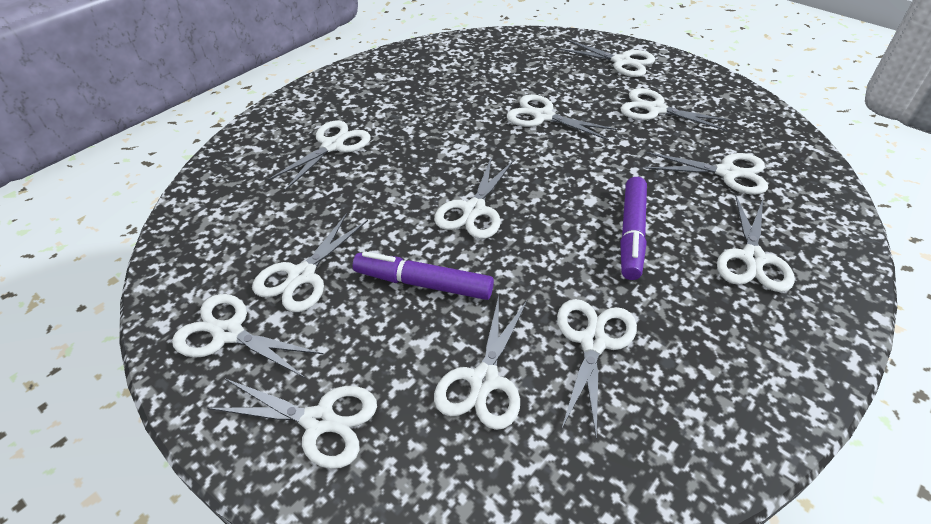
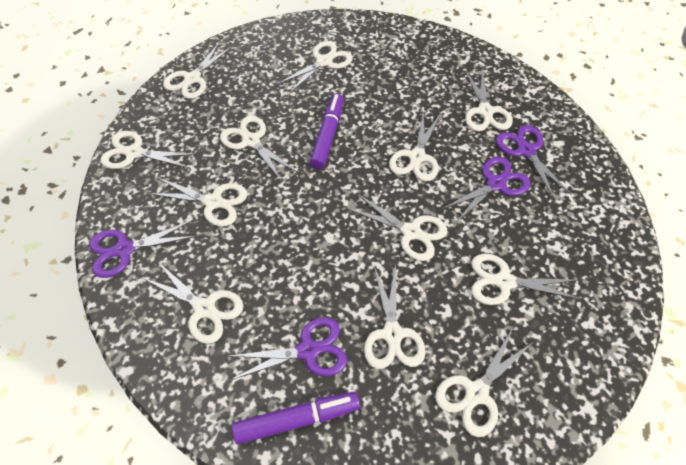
purple scissors: 0 -> 4

